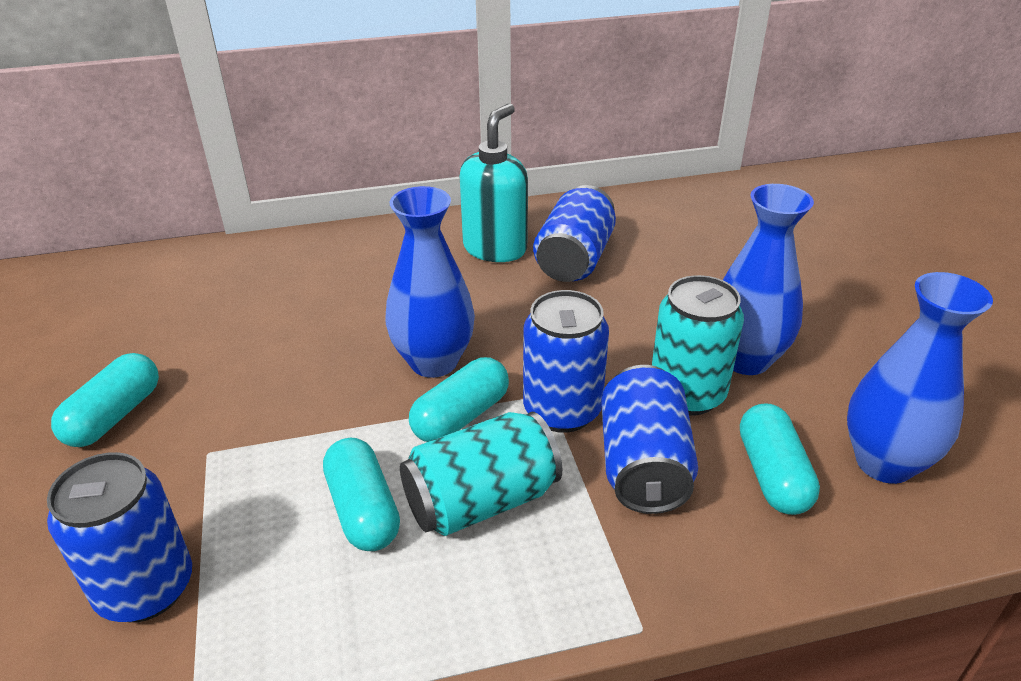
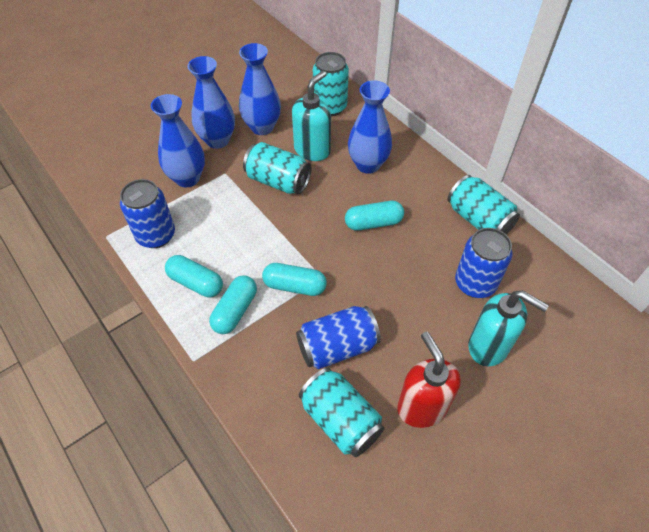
blue can: 4 -> 3
blue vase: 3 -> 4
red soap dispenser: 0 -> 1
turquoise can: 2 -> 4
turquoise soap dispenser: 1 -> 2

